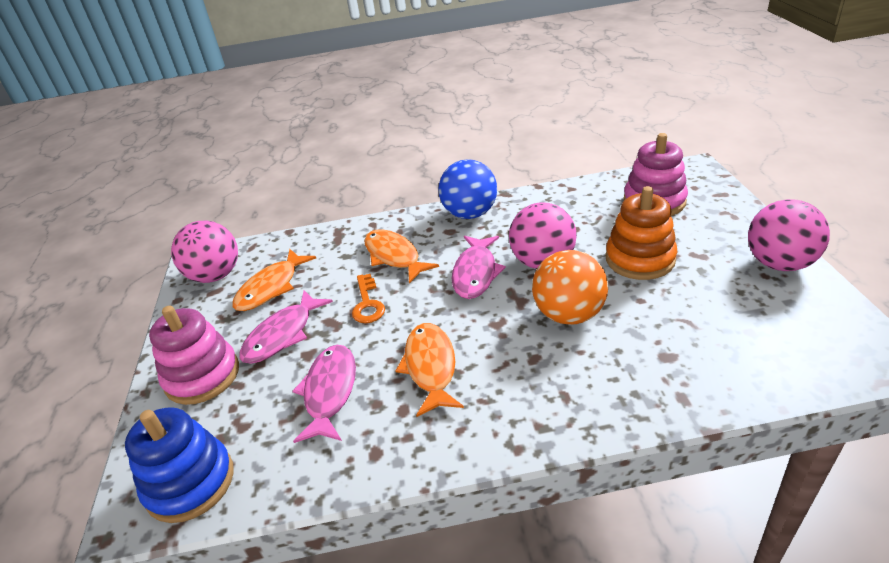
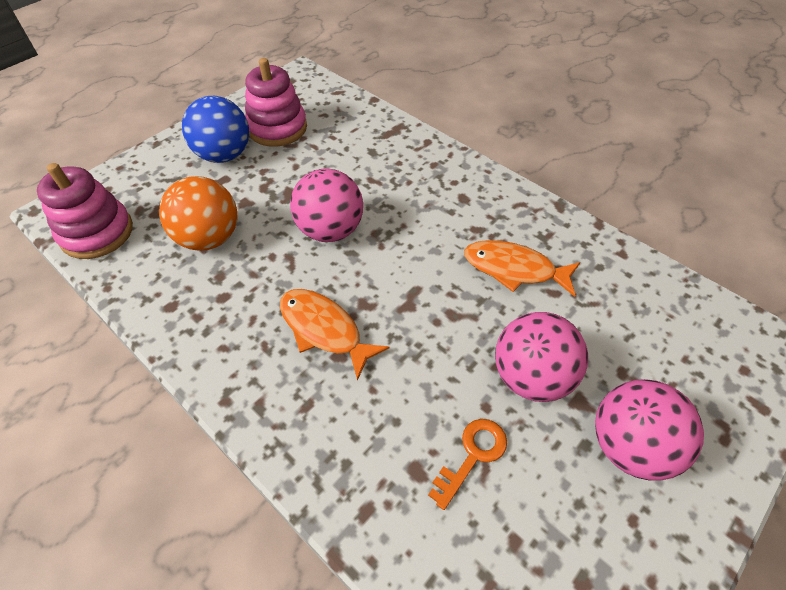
blue stacking toy: 1 -> 0
orange fish: 3 -> 2
orange stacking toy: 1 -> 0
pink fish: 3 -> 0

